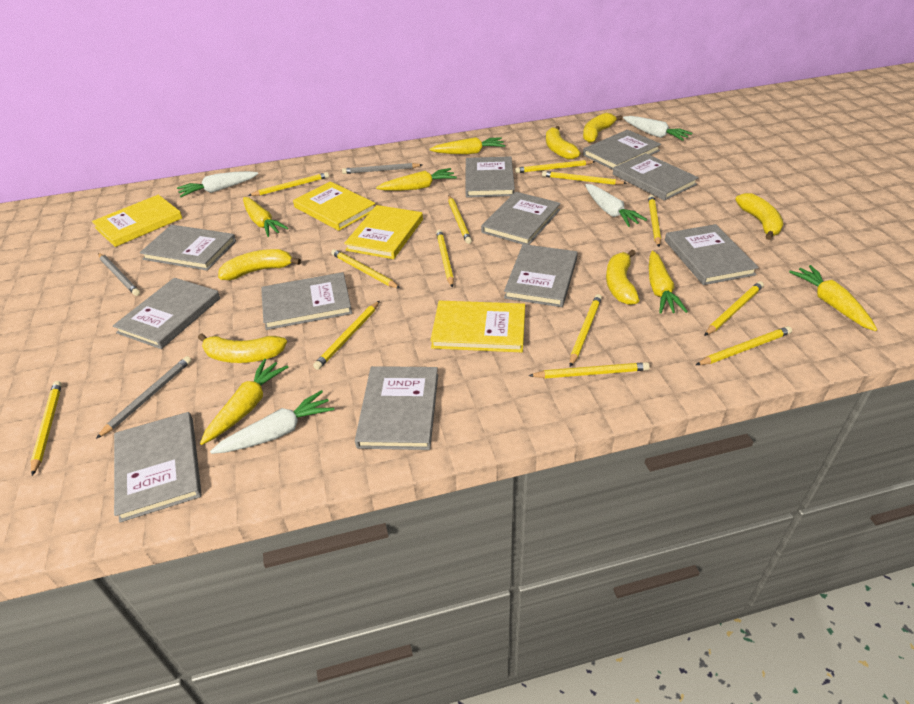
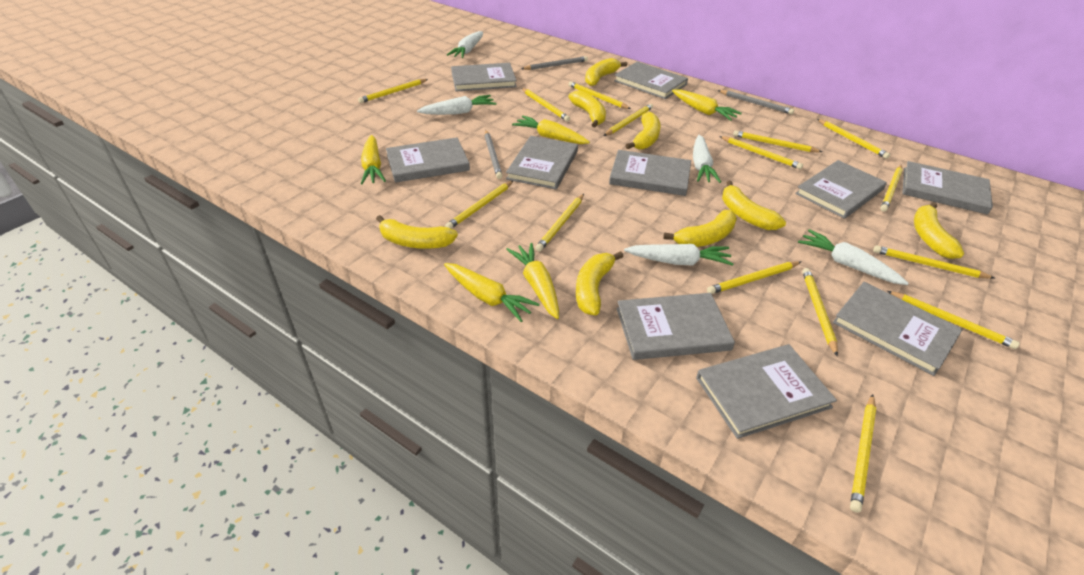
grey book: 11 -> 10
white carrot: 4 -> 5
yellow banana: 6 -> 8
yellow book: 4 -> 0
yellow carrot: 6 -> 5
yellow pencil: 13 -> 15

